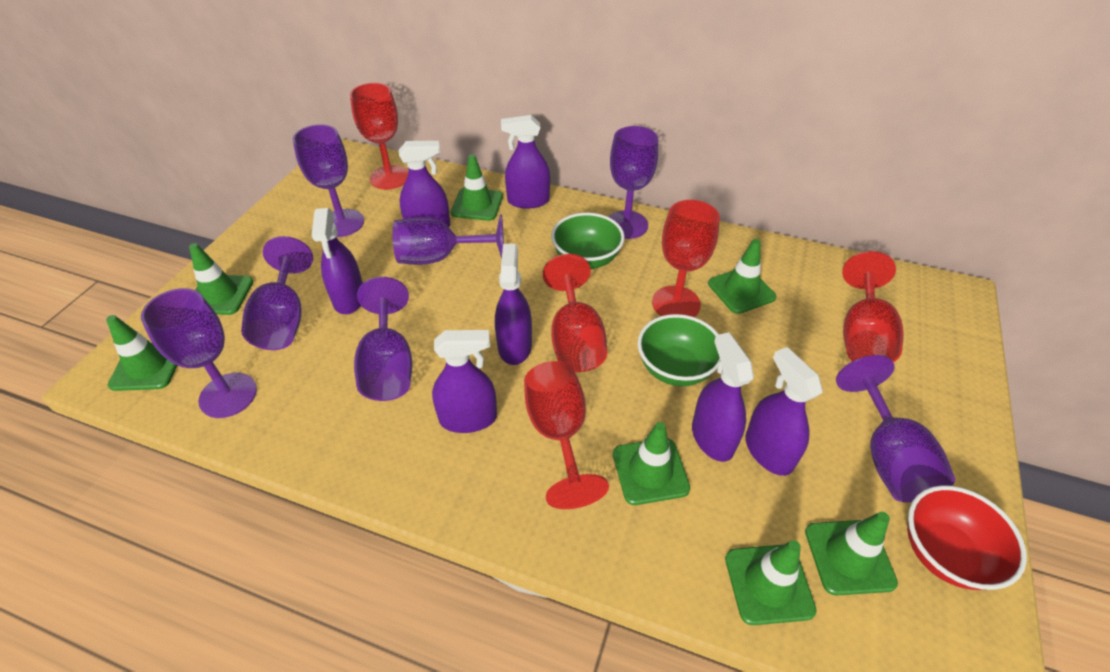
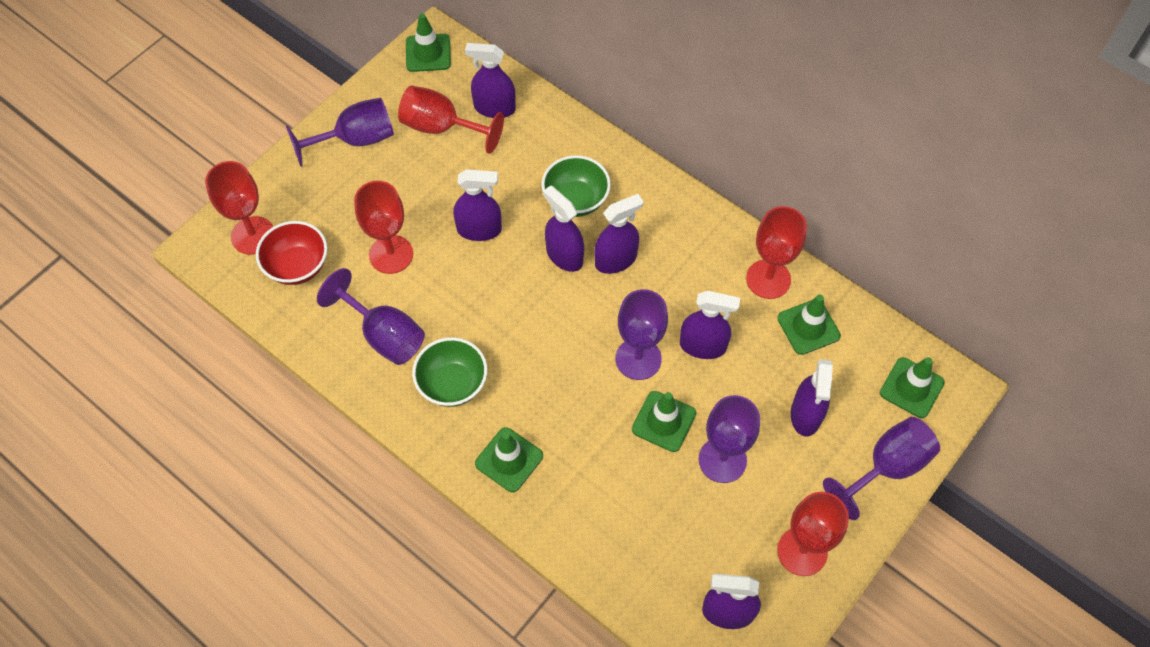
green traffic cone: 7 -> 5
purple goblet: 7 -> 5

